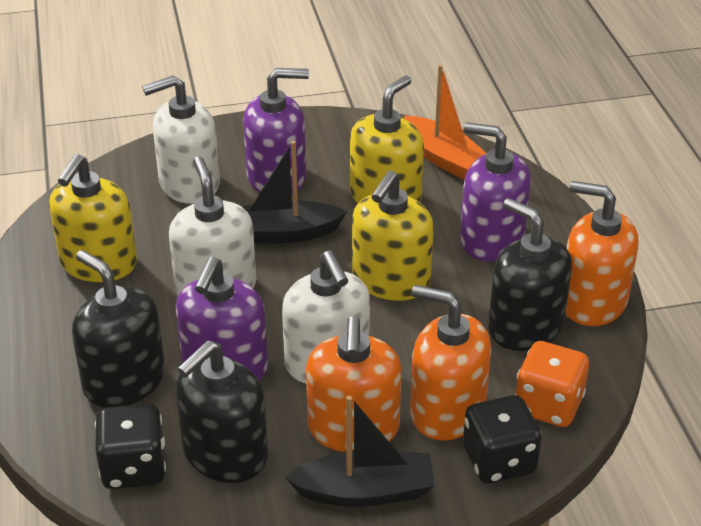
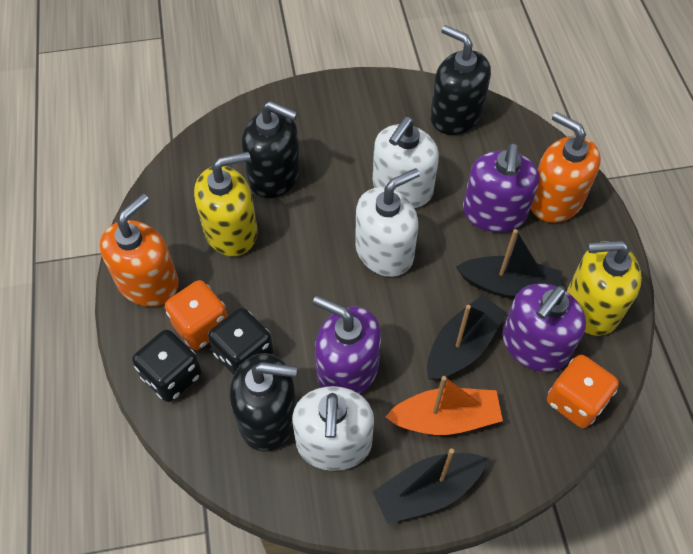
black boat: 2 -> 3
orange dice: 1 -> 2
orange soap dispenser: 3 -> 2
yellow soap dispenser: 3 -> 2

